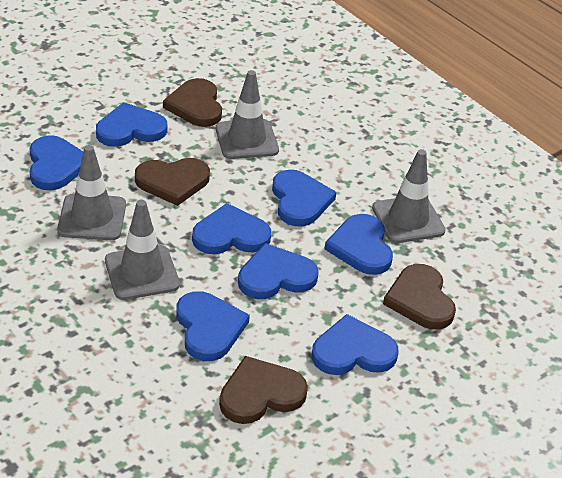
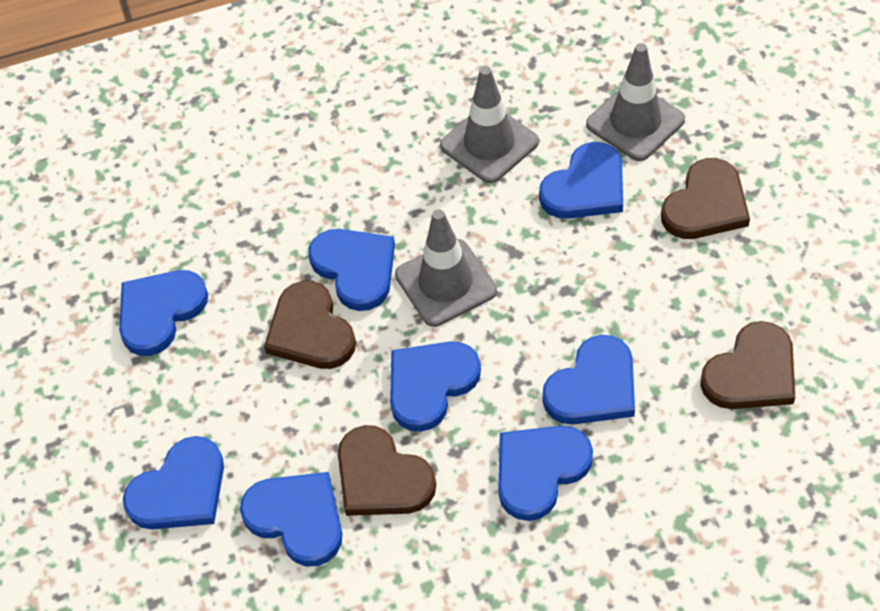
grey traffic cone: 4 -> 3

